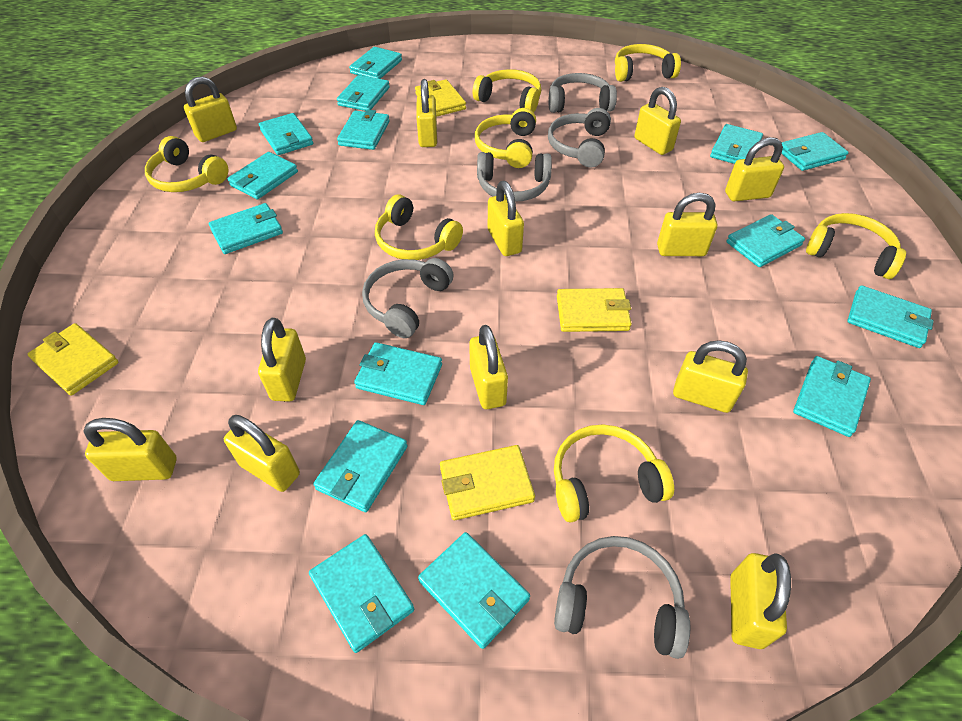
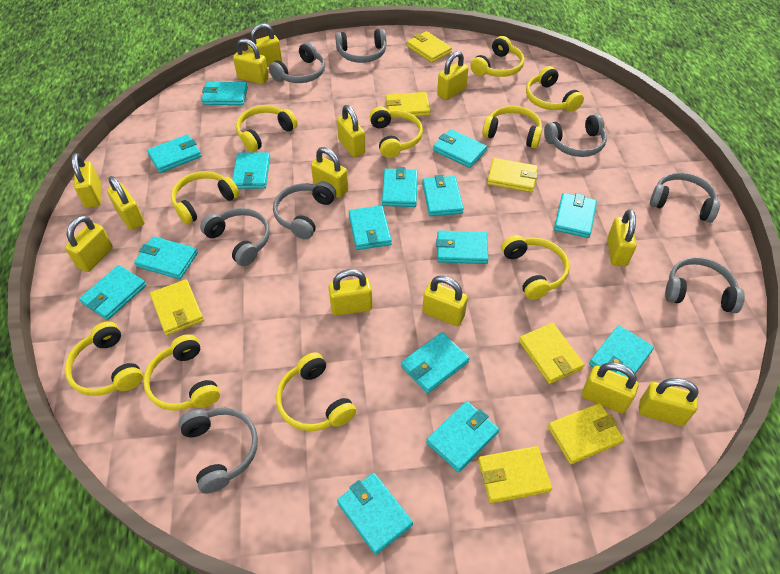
grey headphones: 5 -> 8
yellow headphones: 7 -> 10
yellow padlock: 12 -> 13
yellow wallet: 4 -> 7

